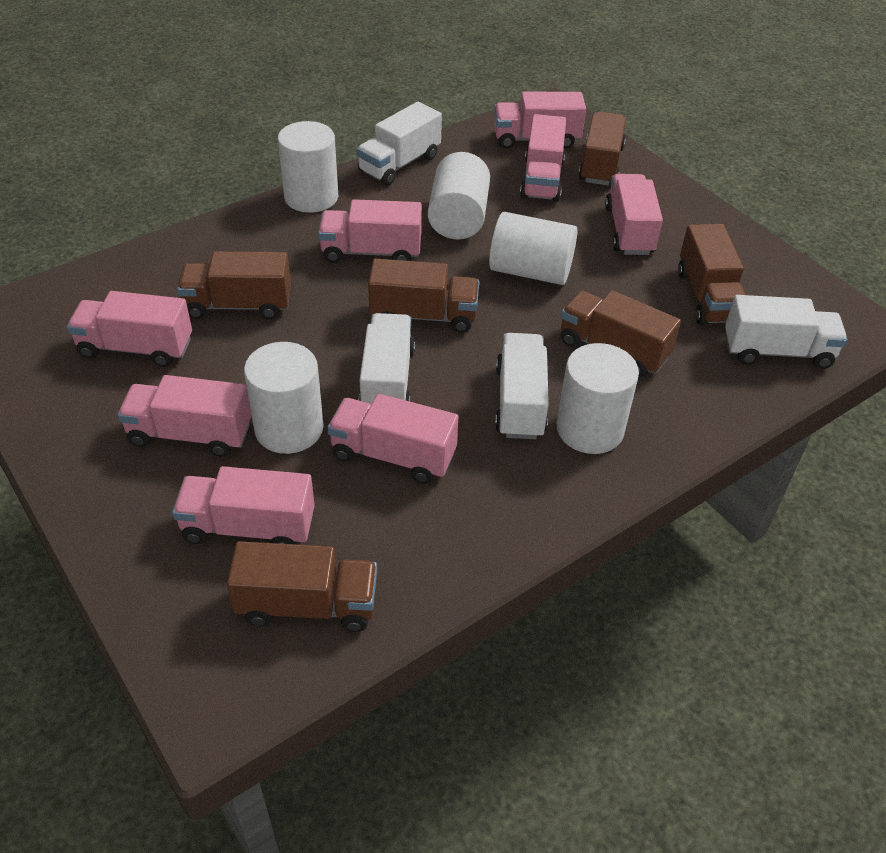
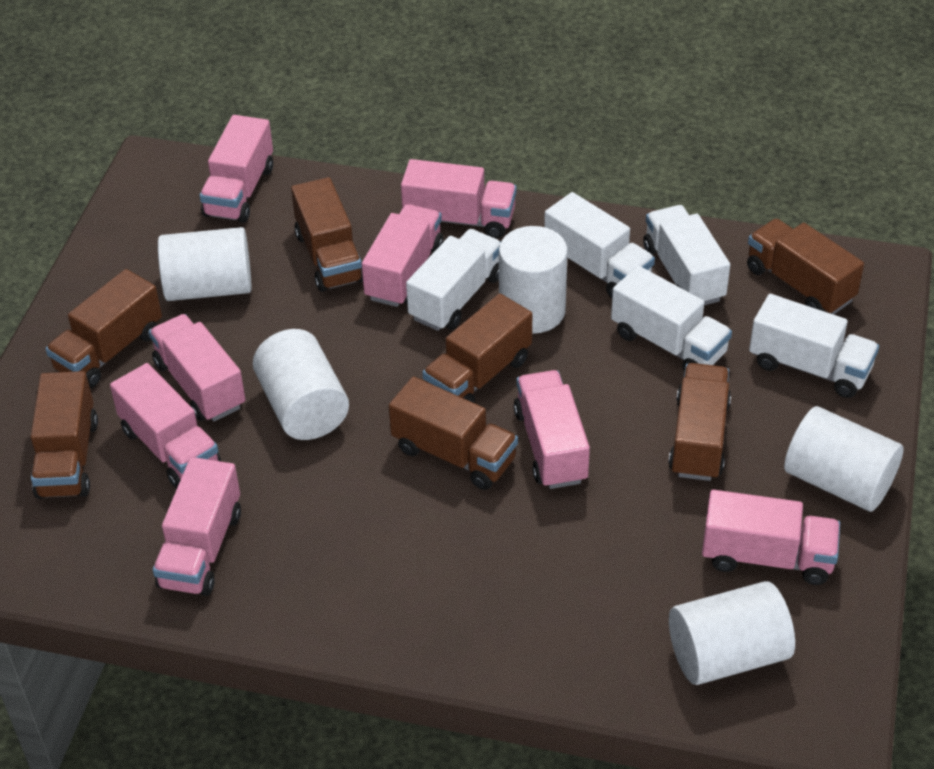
brown truck: 6 -> 7
white truck: 4 -> 5

